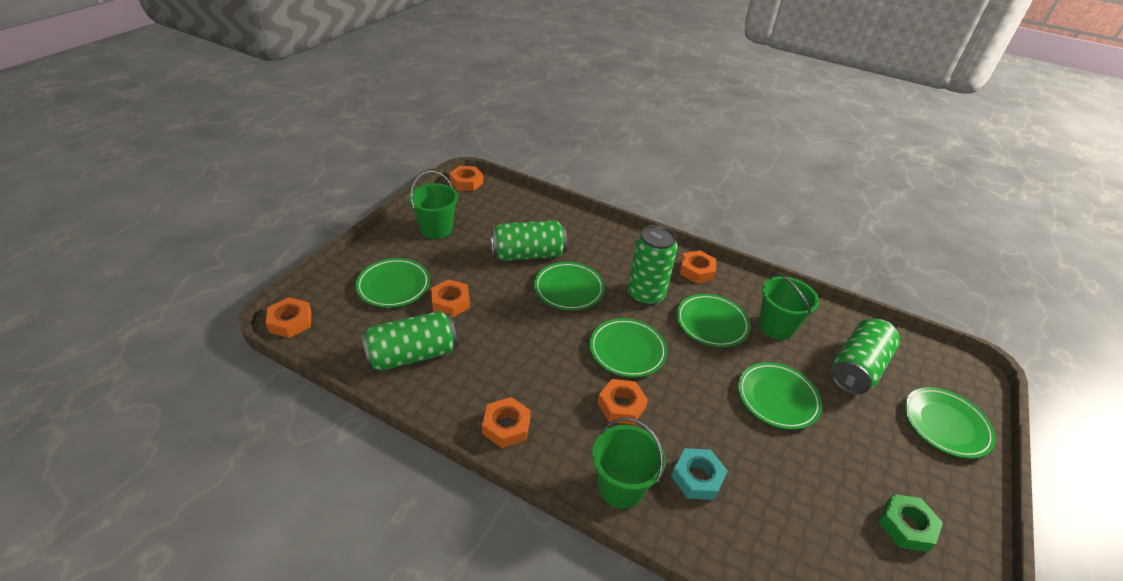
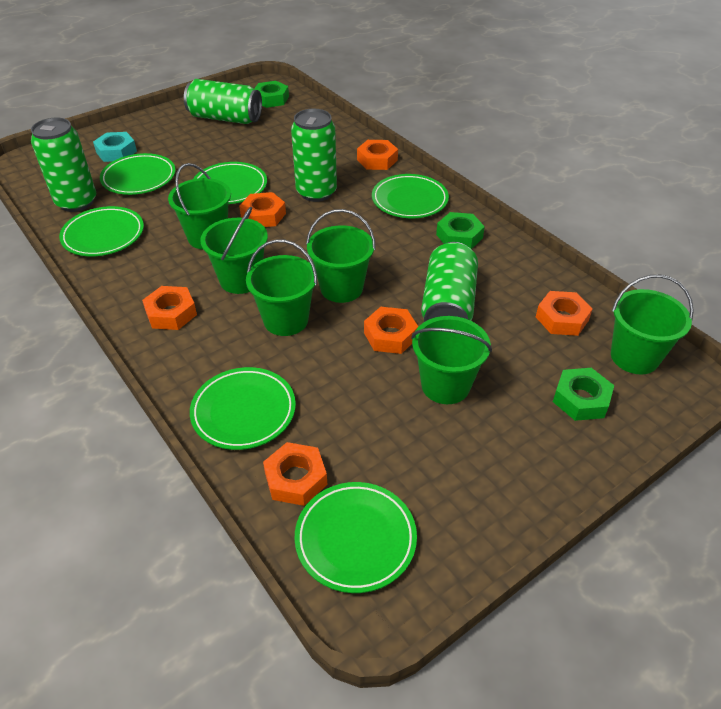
green bucket: 3 -> 6
green nut: 1 -> 3

